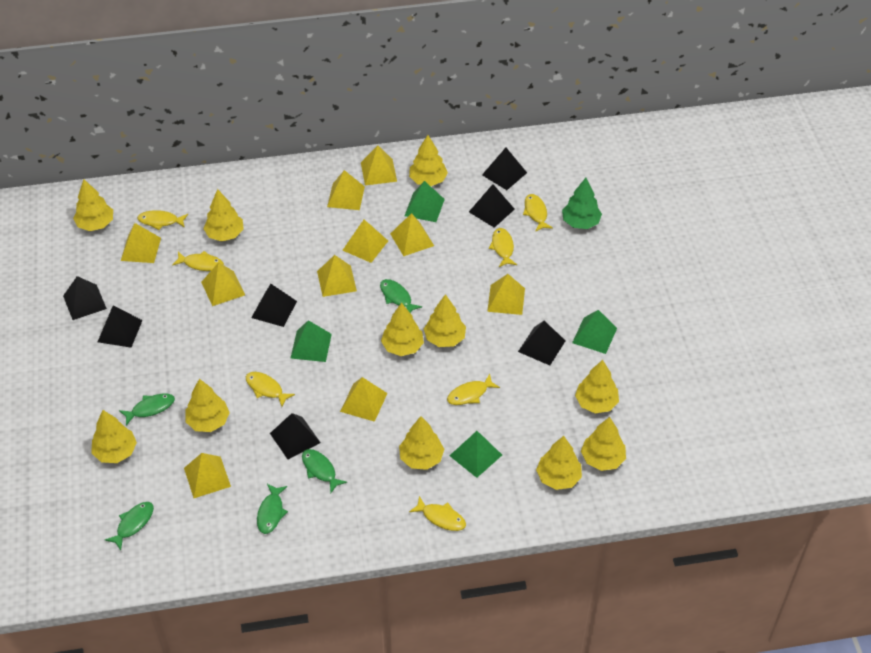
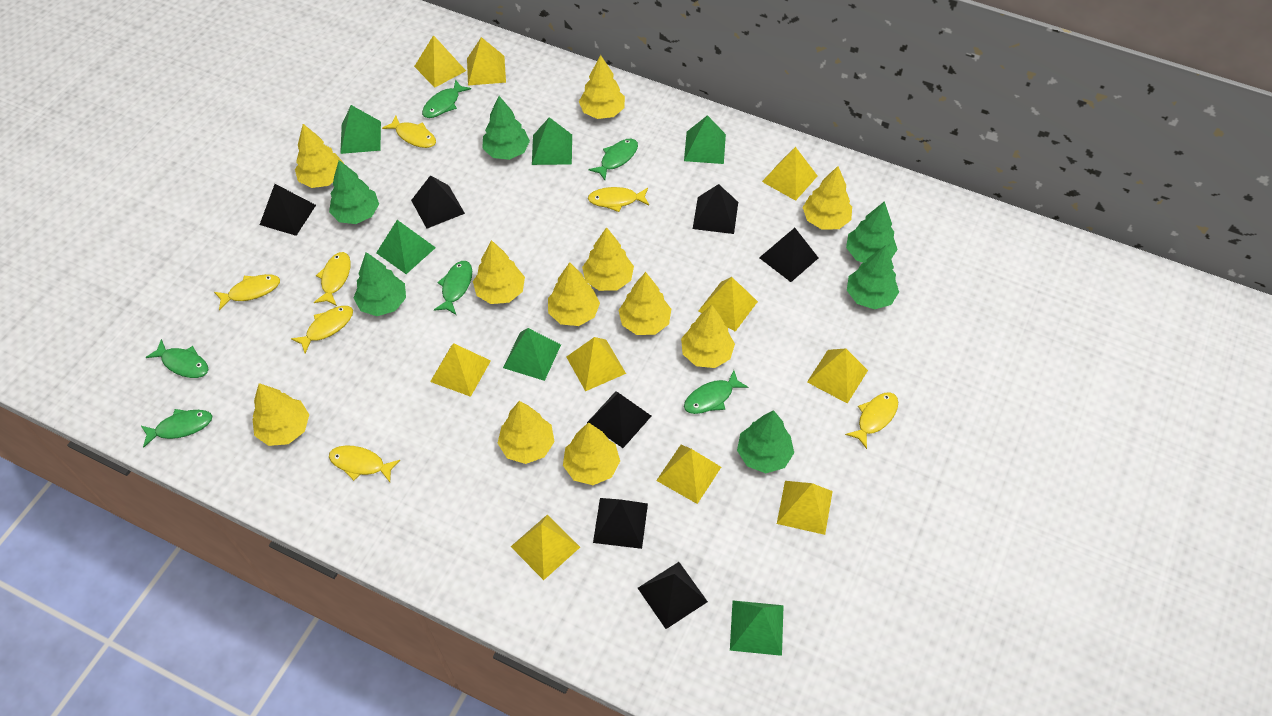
green fish: 5 -> 6
green pyramid: 4 -> 6
green tree: 1 -> 6

